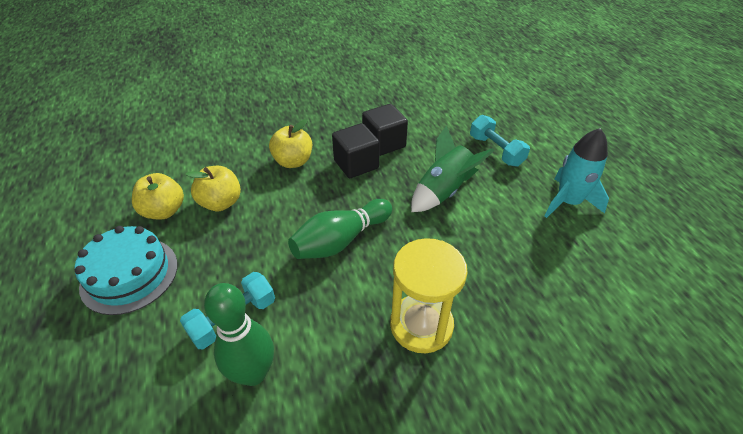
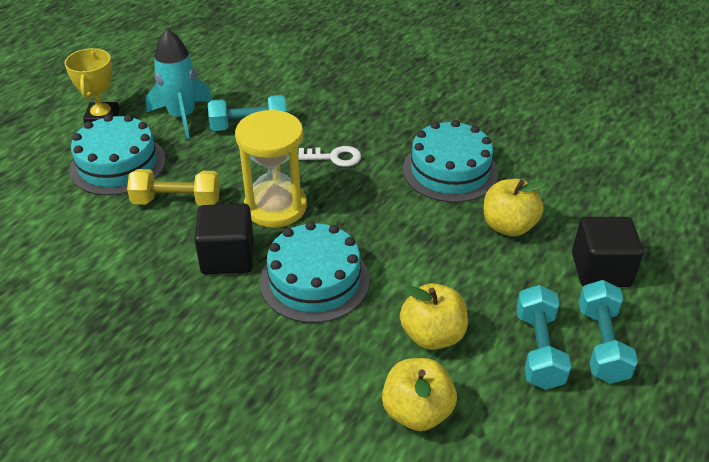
green bowling pin: 2 -> 0
green rocket: 1 -> 0
turquoise cake: 1 -> 3
turquoise dumbbell: 2 -> 3
white key: 0 -> 1
yellow dumbbell: 0 -> 1
yellow trophy: 0 -> 1

